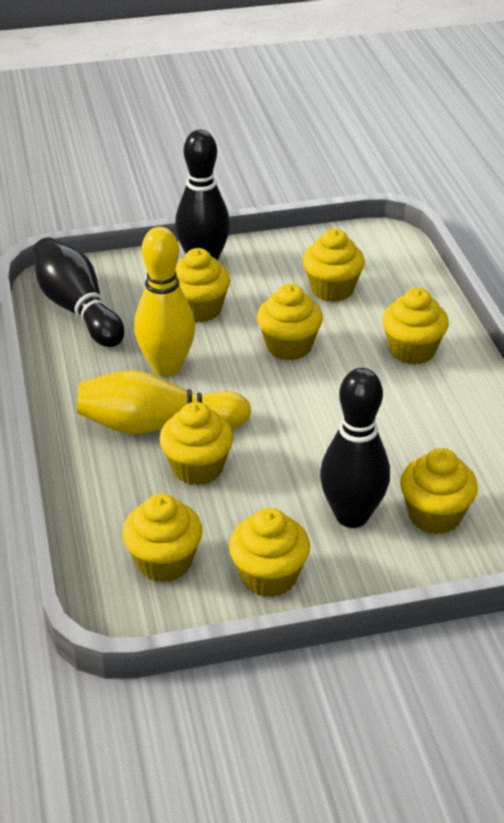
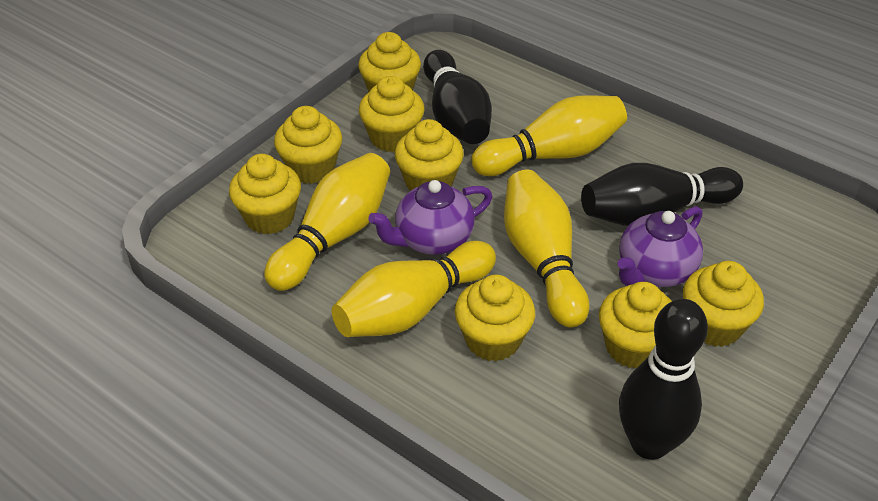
purple teapot: 0 -> 2
yellow bowling pin: 2 -> 4

